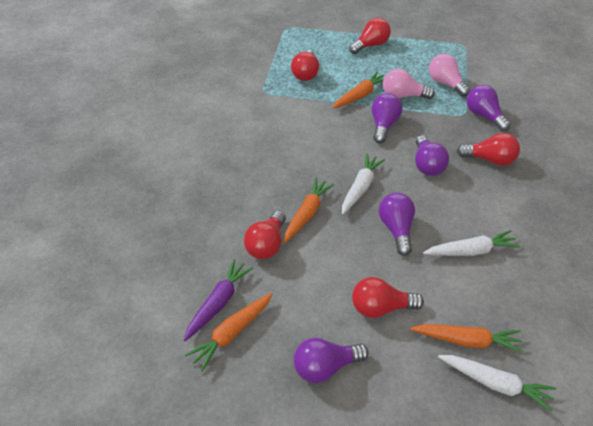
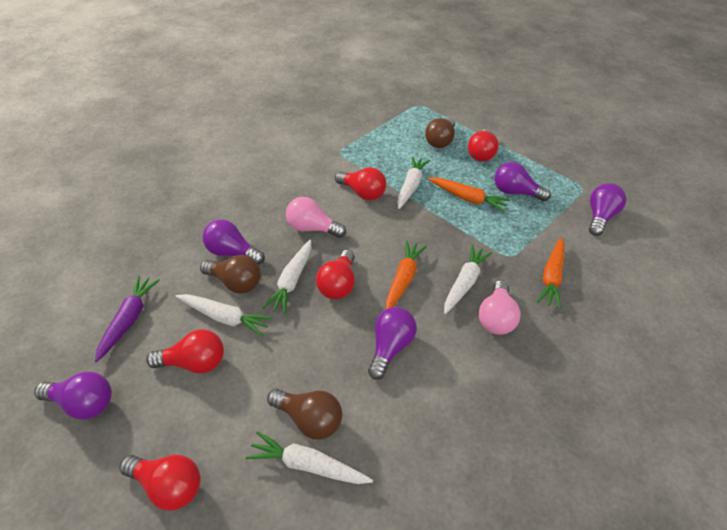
brown light bulb: 0 -> 3
orange carrot: 4 -> 3
white carrot: 3 -> 5

